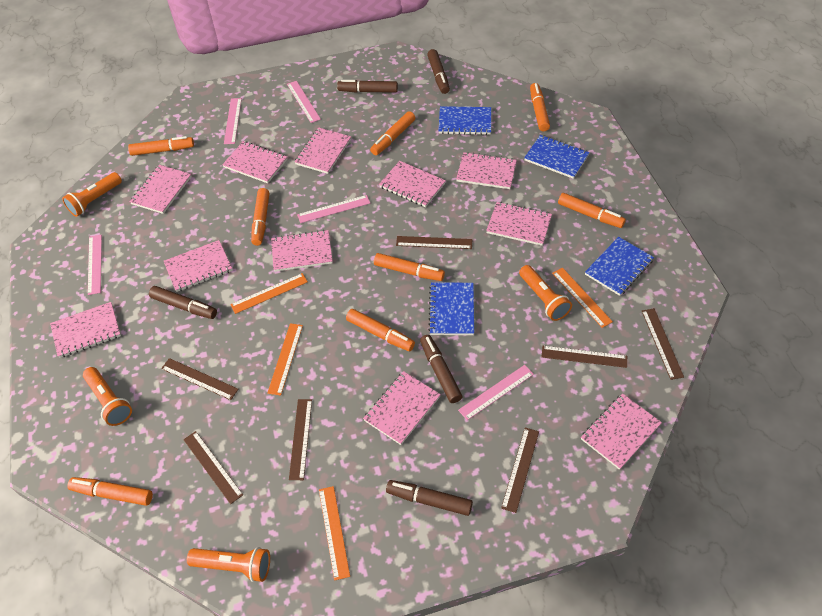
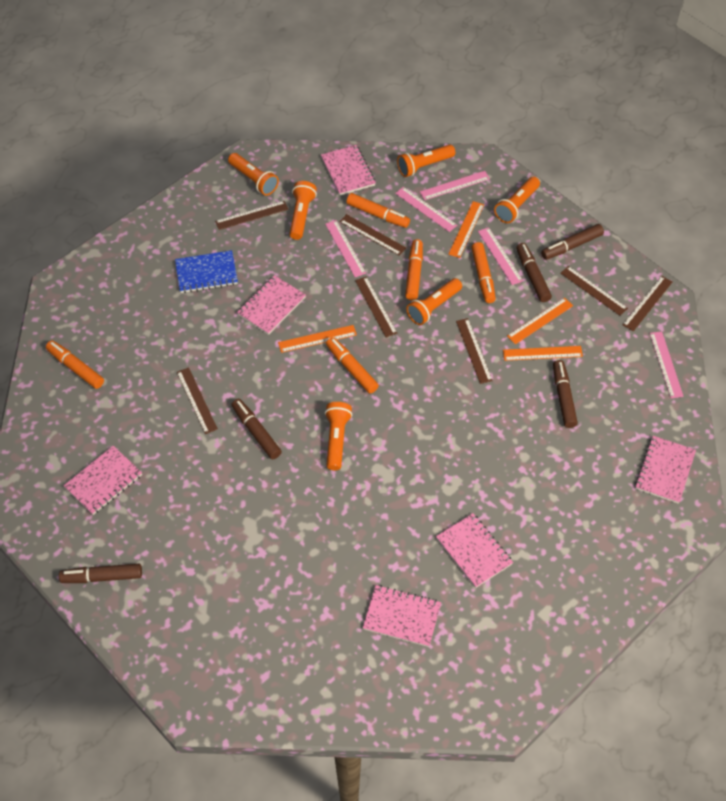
blue notebook: 4 -> 1
orange flashlight: 4 -> 6
orange marker: 8 -> 5
pink notebook: 11 -> 6

